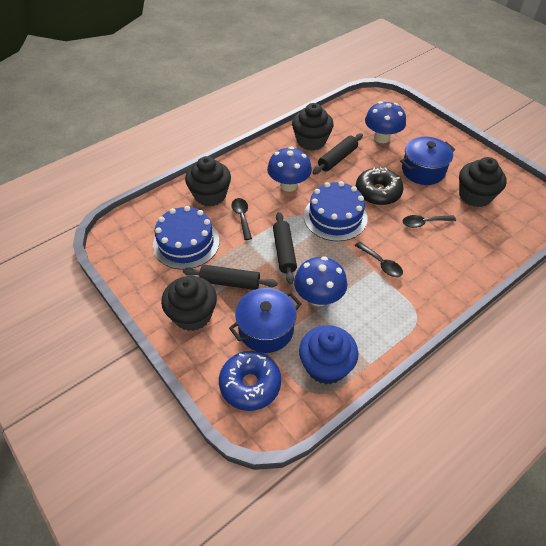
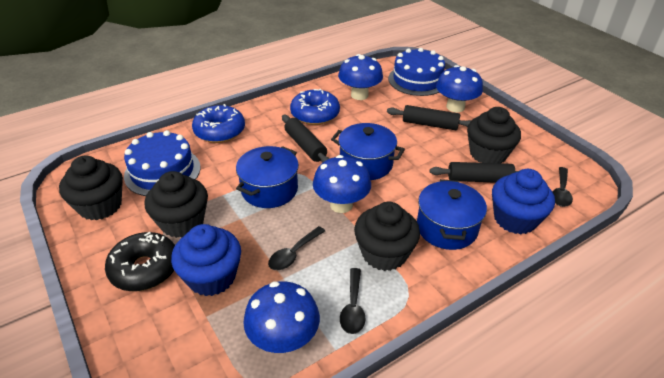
blue cupcake: 1 -> 2
blue donut: 1 -> 2
blue mushroom: 3 -> 4
blue pot: 2 -> 3

